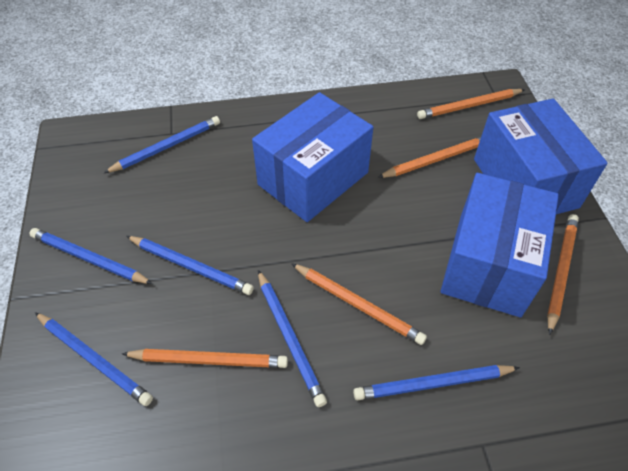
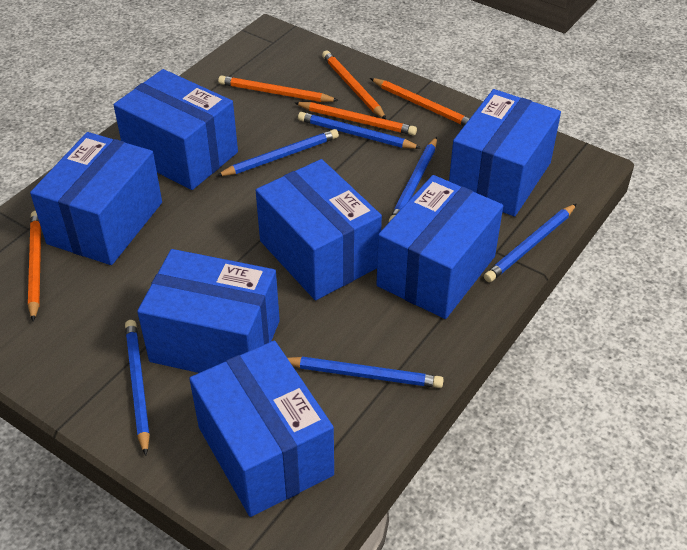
blue box: 3 -> 7

